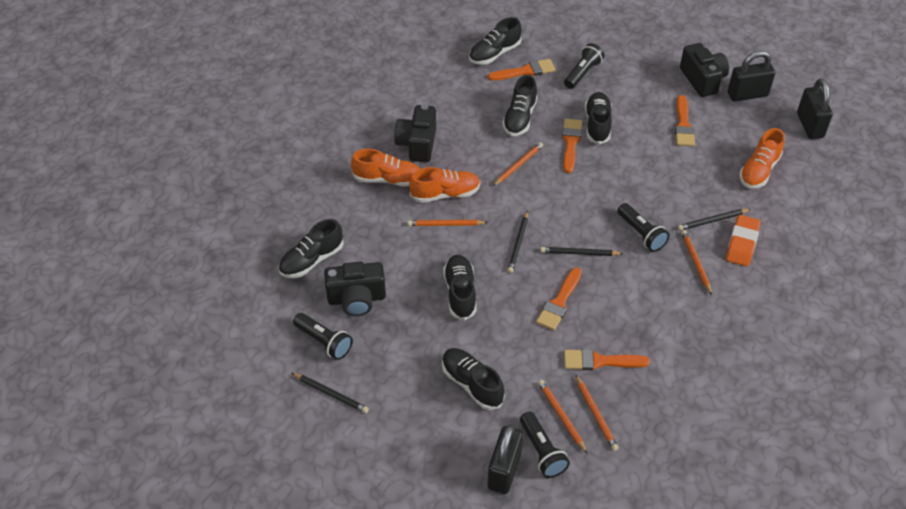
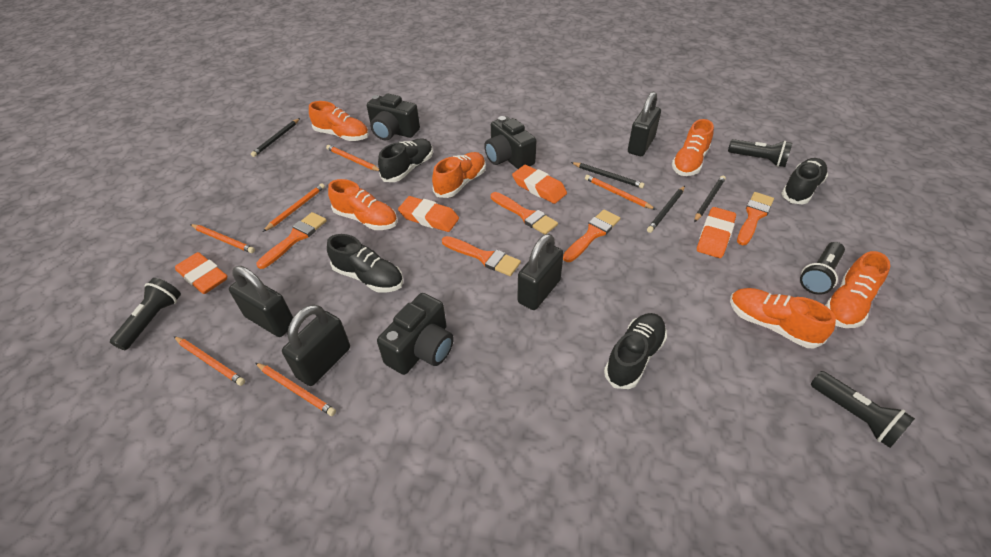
black padlock: 3 -> 4
black shoe: 6 -> 4
orange eraser: 1 -> 4
orange pencil: 5 -> 6
orange shoe: 3 -> 6

